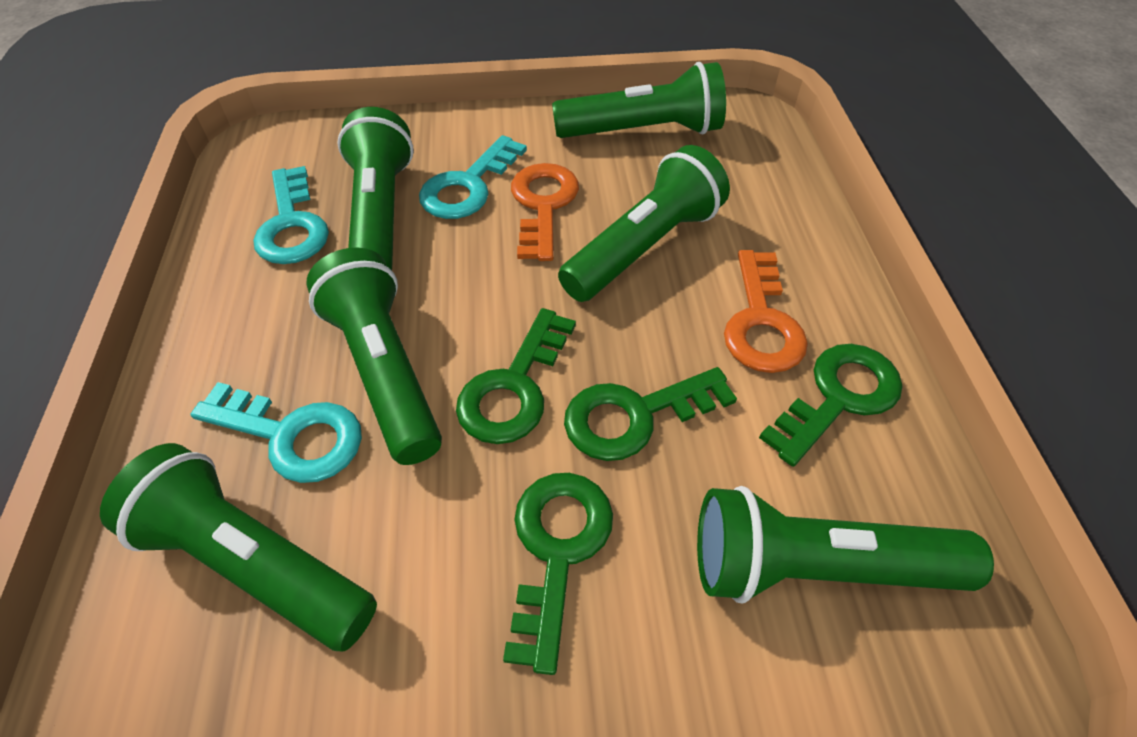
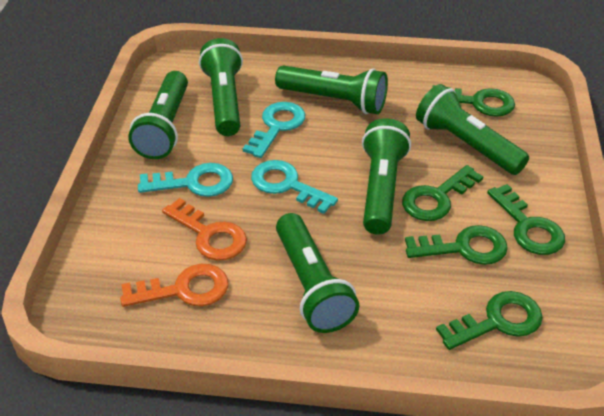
green key: 4 -> 5

